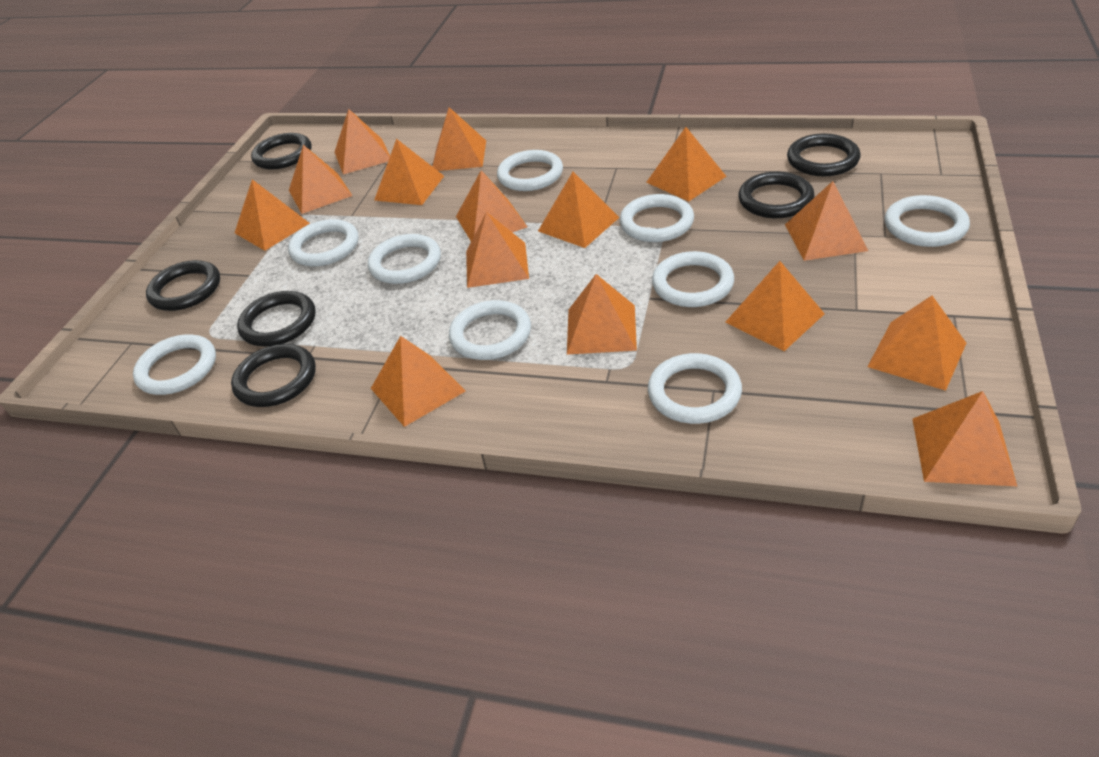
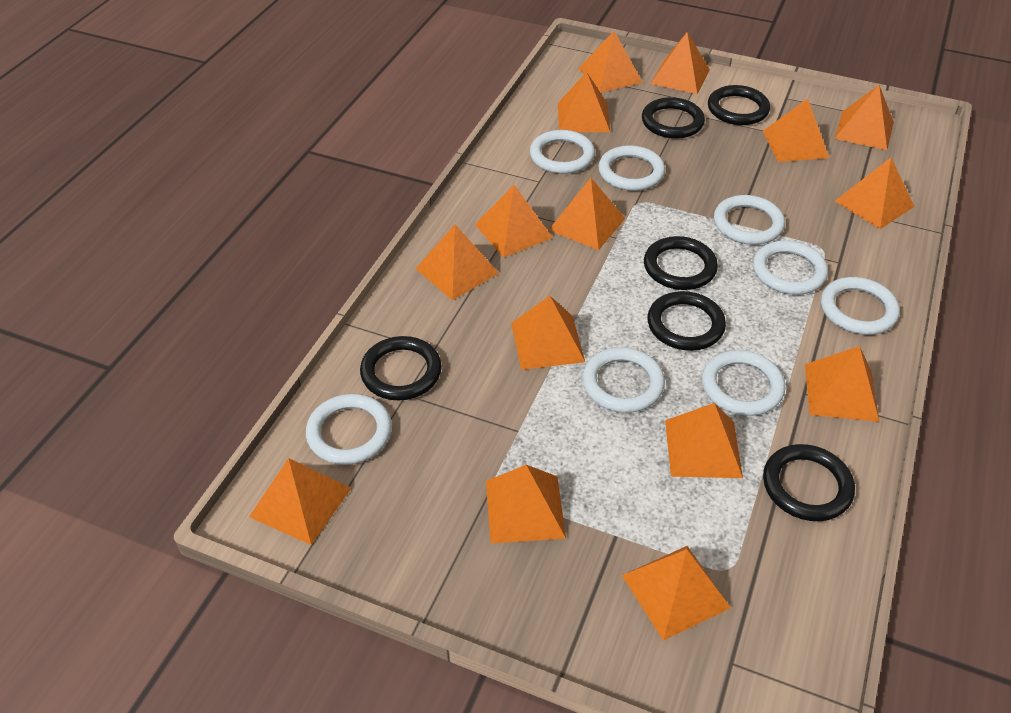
white ring: 9 -> 8

